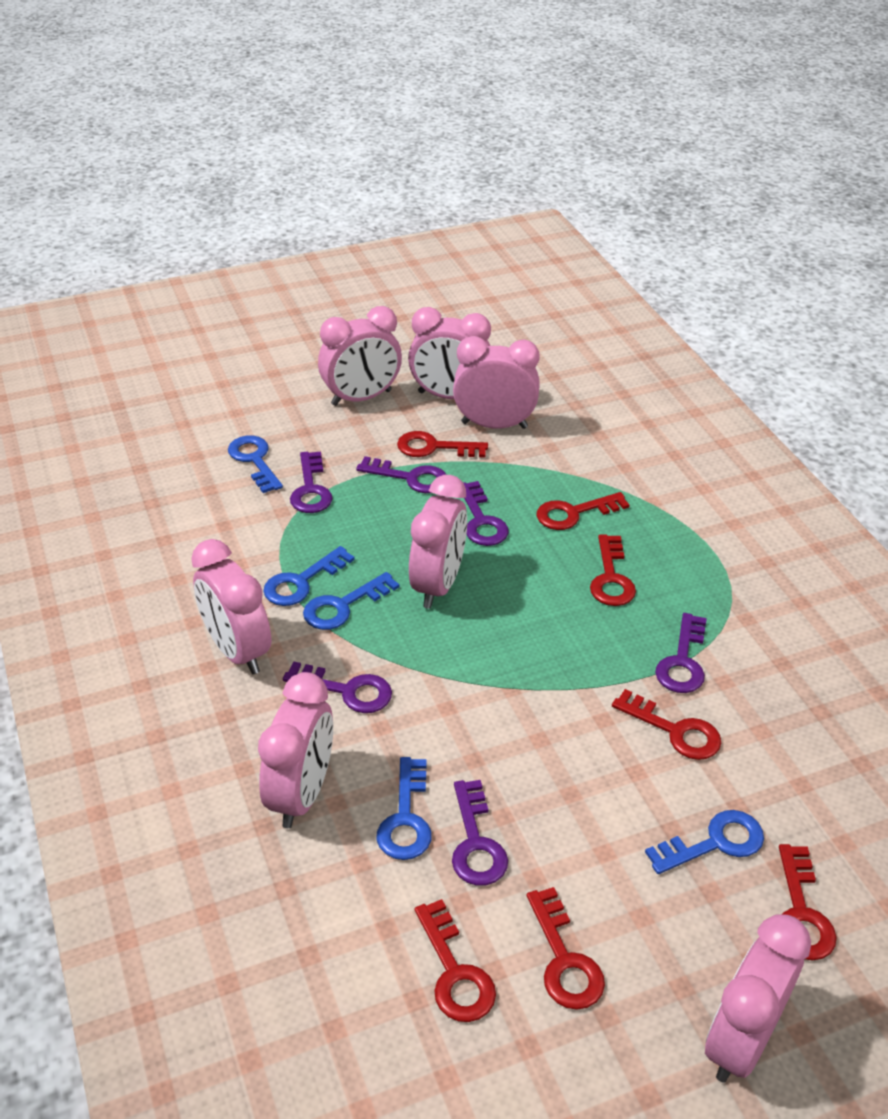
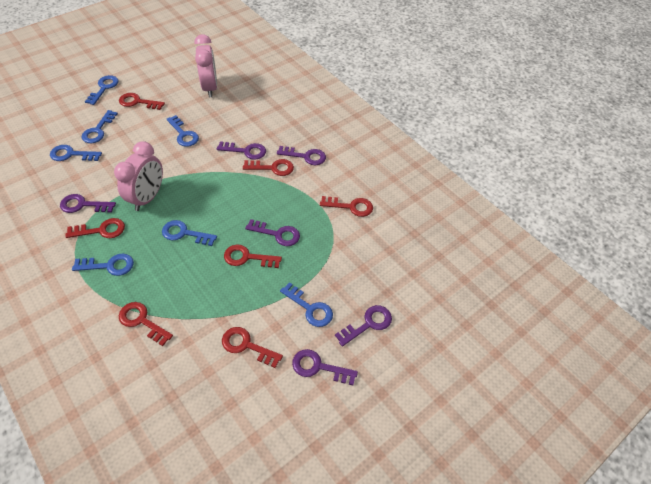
blue key: 5 -> 7
pink clock: 7 -> 2

